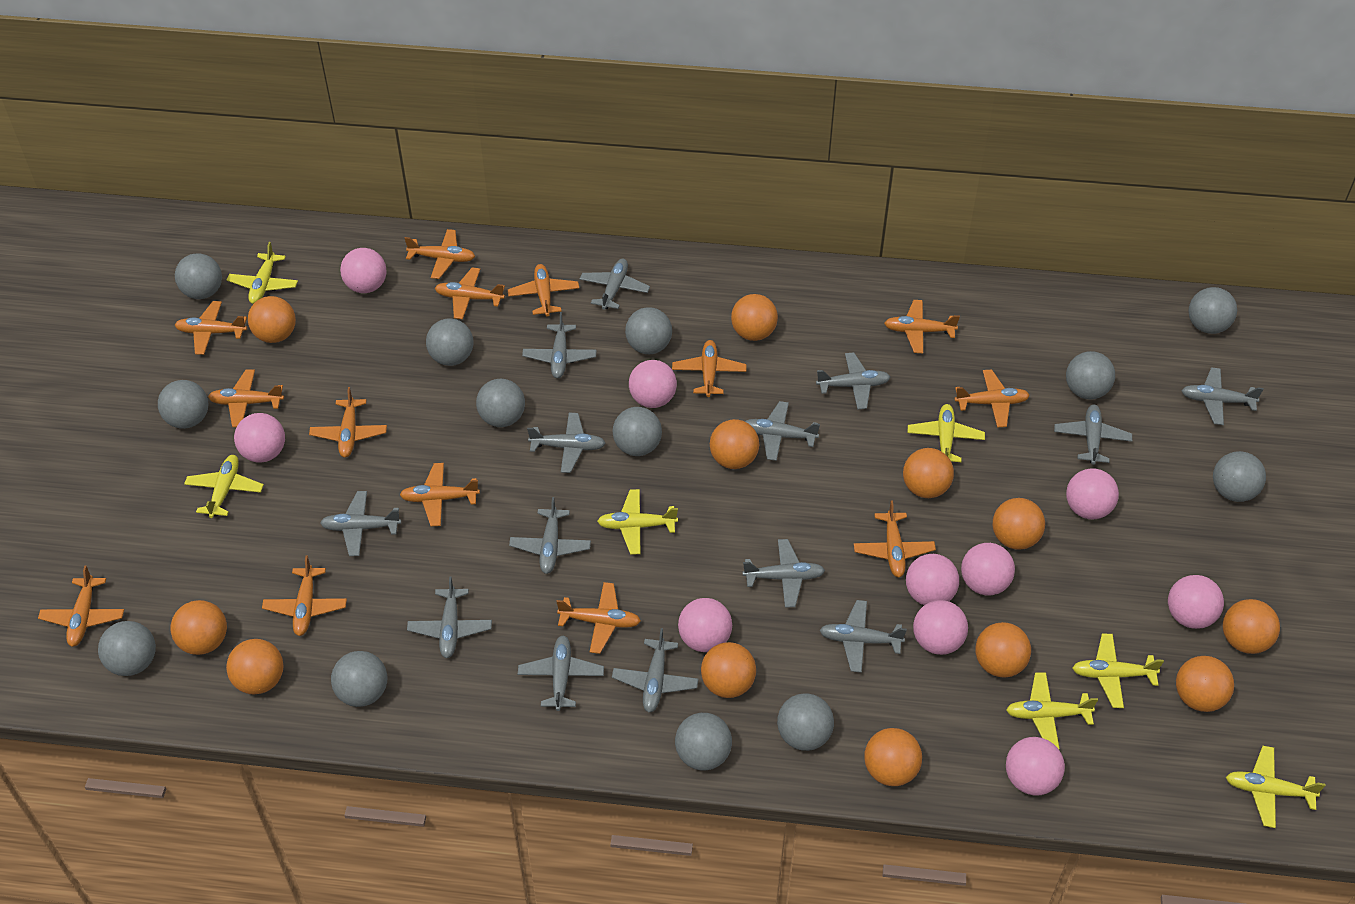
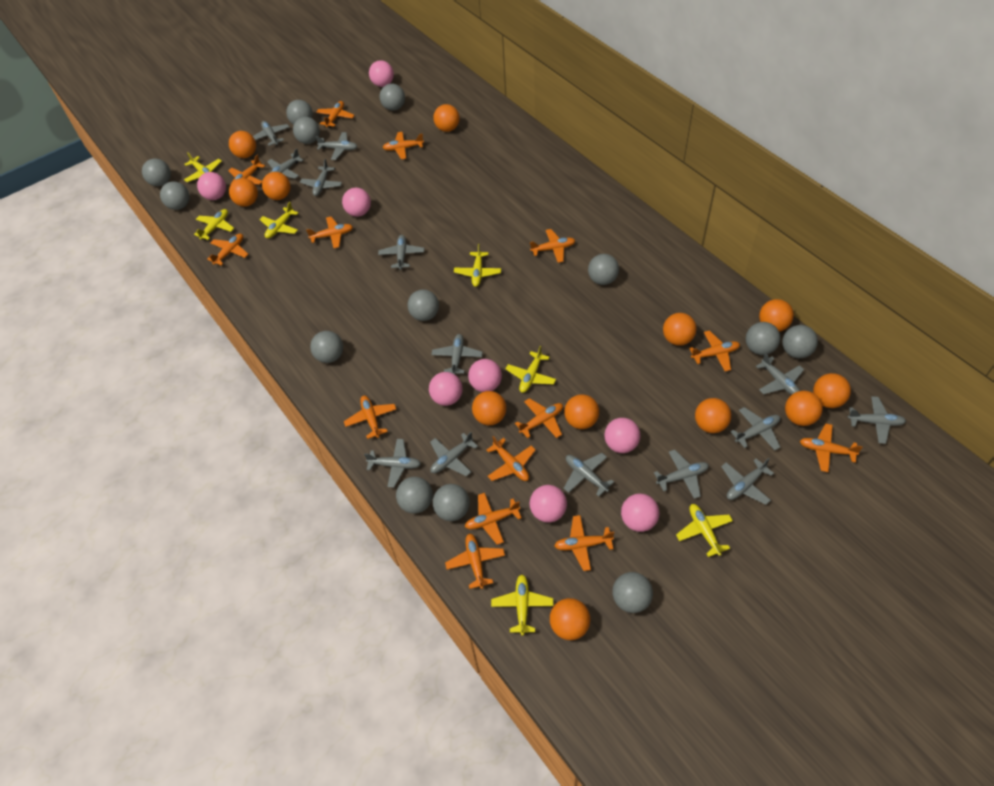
pink ball: 10 -> 8

